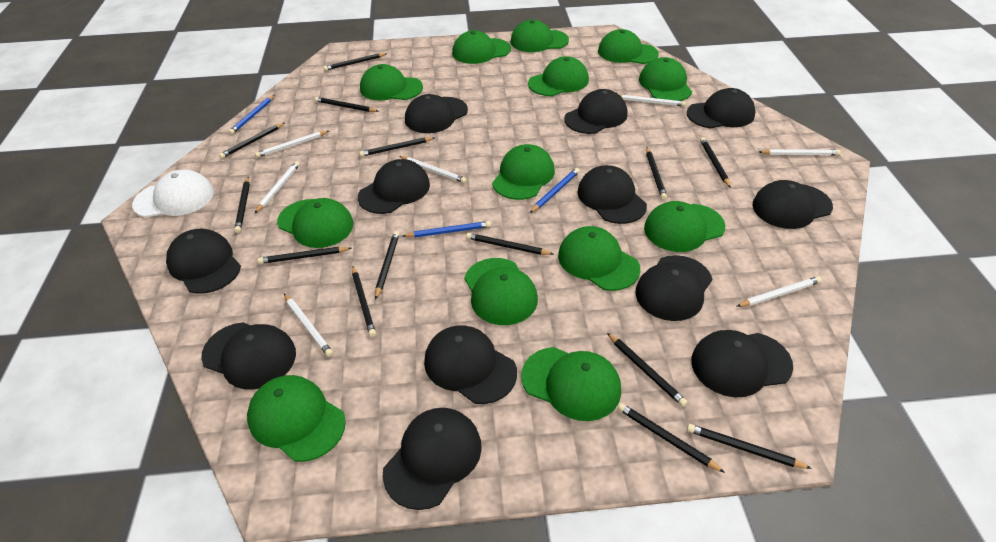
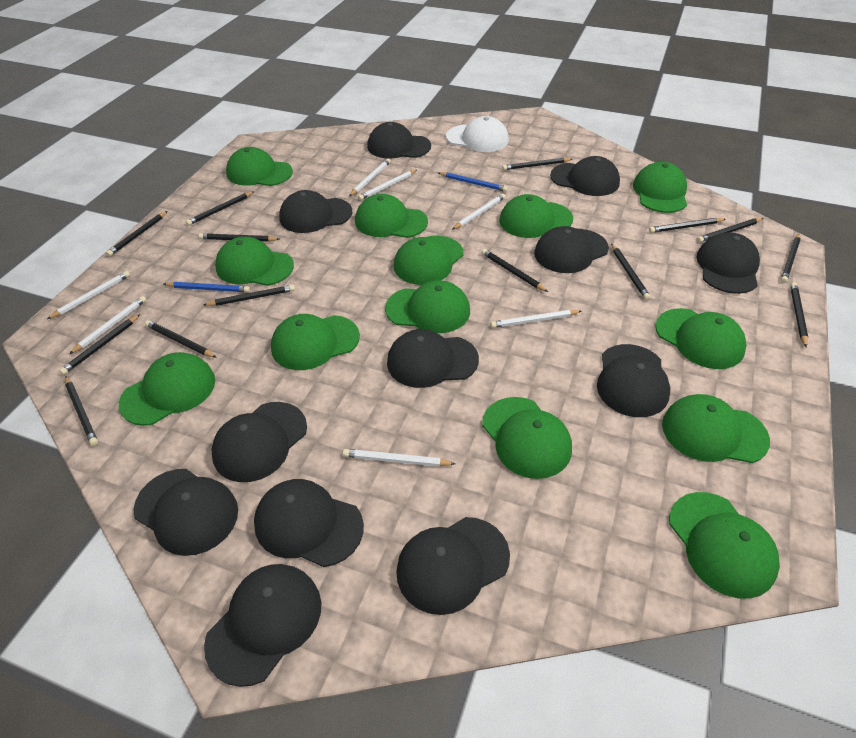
blue pencil: 3 -> 2

